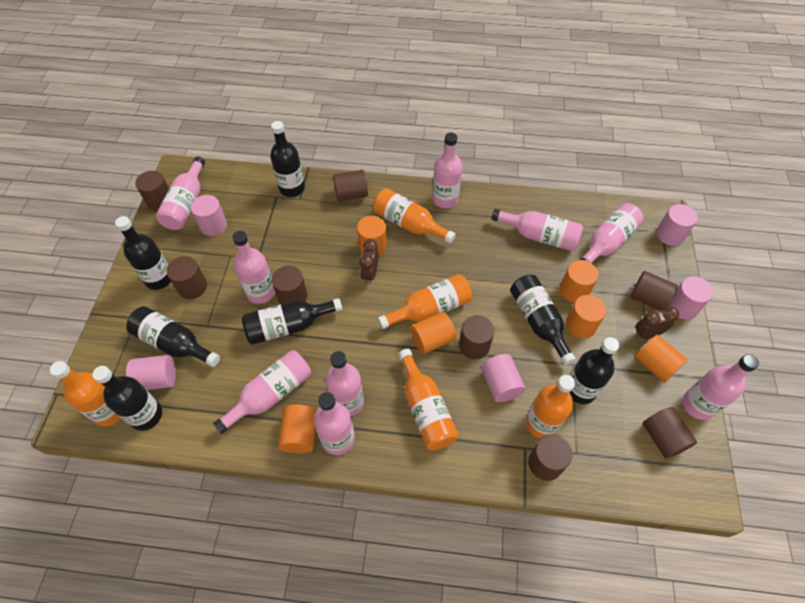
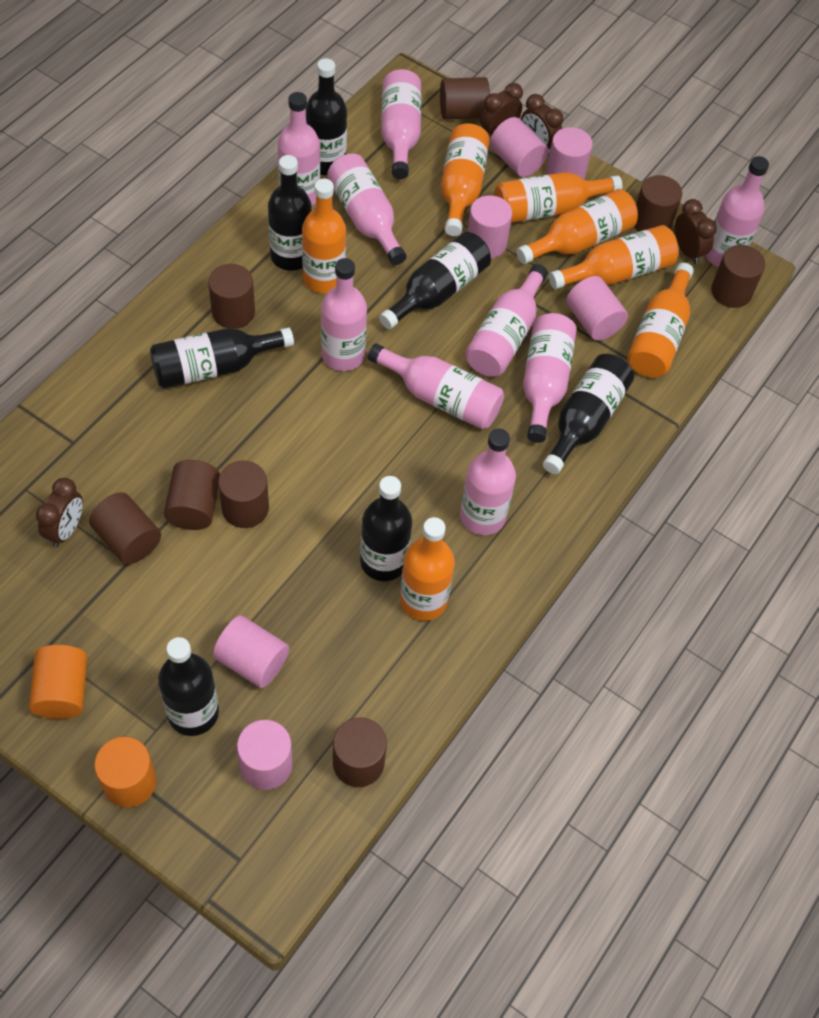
brown clock: 2 -> 4
orange bottle: 5 -> 7
orange cylinder: 6 -> 2
pink cylinder: 5 -> 6

